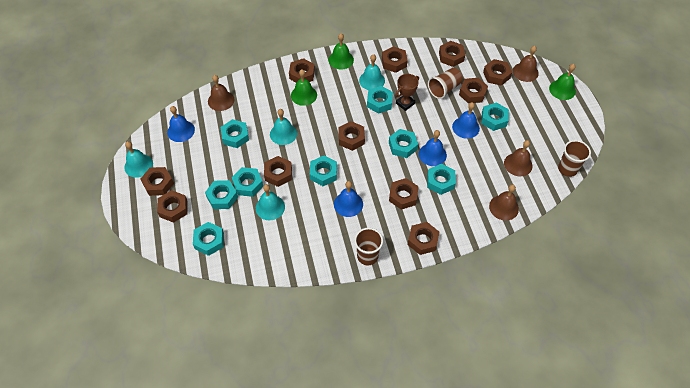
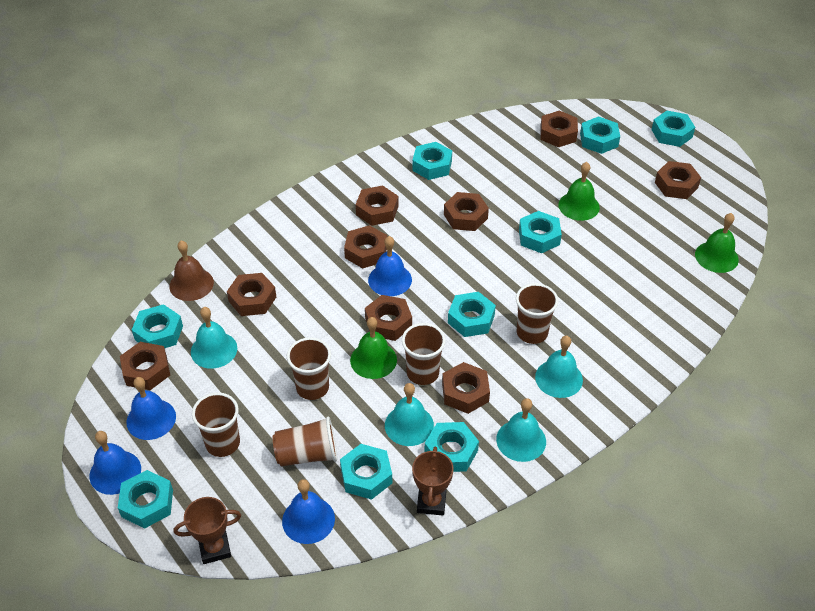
brown bell: 4 -> 1
brown cup: 3 -> 5
brown nut: 11 -> 9
brown trophy: 1 -> 2

